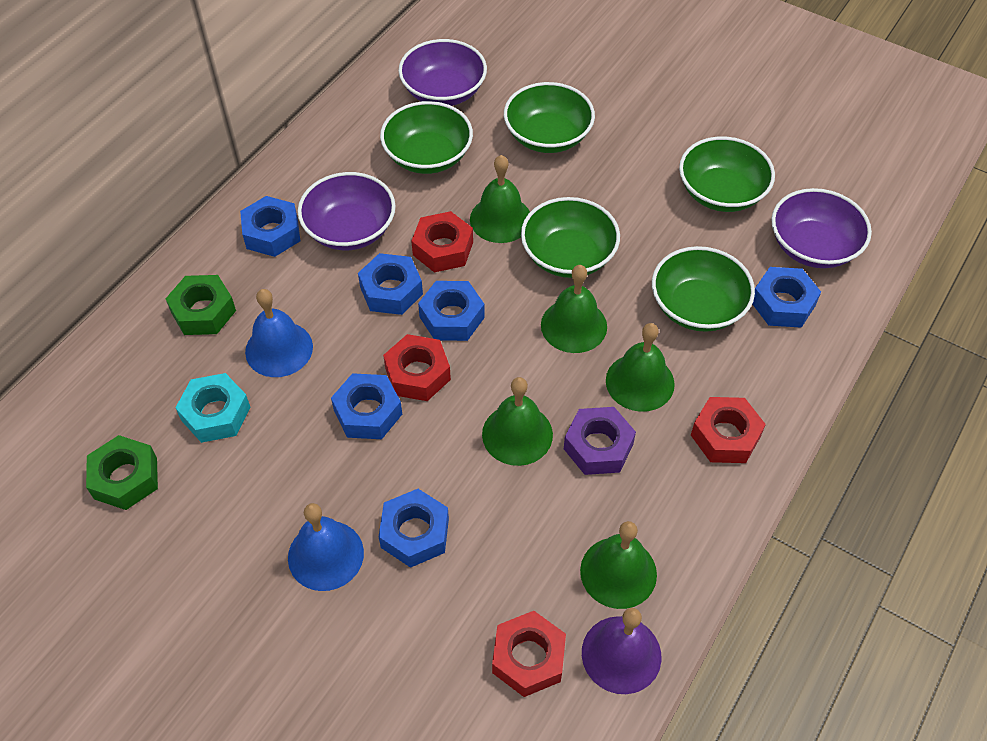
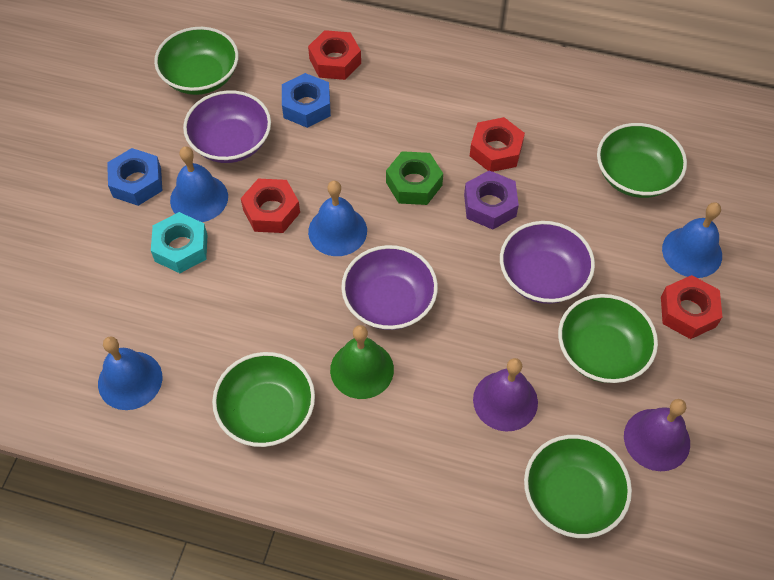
blue bell: 2 -> 4
blue nut: 6 -> 2
green bell: 5 -> 1
green nut: 2 -> 1
purple bell: 1 -> 2

